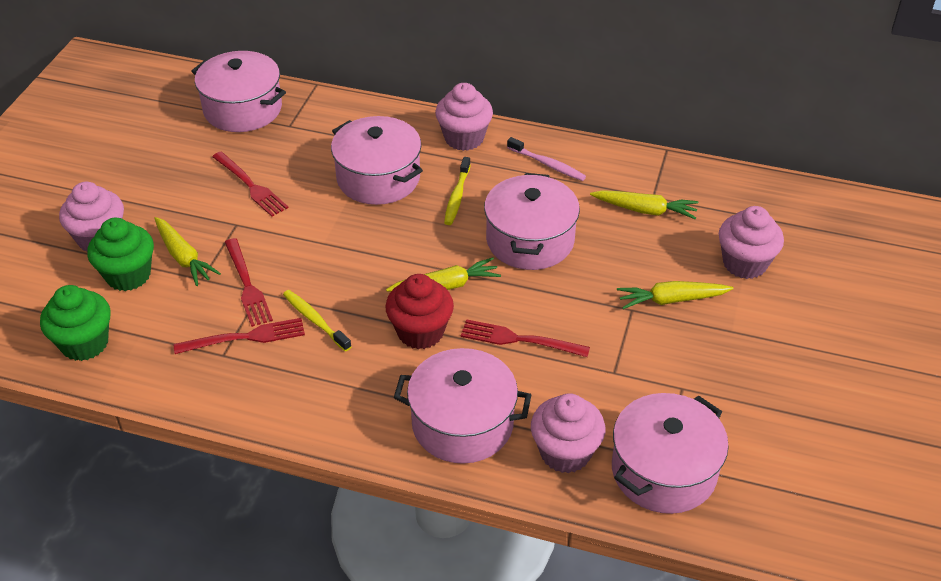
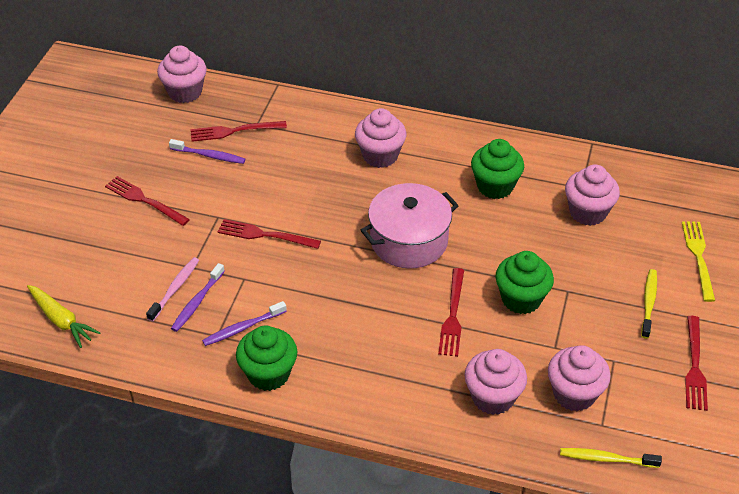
green cupcake: 2 -> 3
pink cupcake: 4 -> 5
pink pot: 5 -> 1
purple toothbrush: 0 -> 3
red cupcake: 1 -> 0
red fork: 4 -> 5
yellow carrot: 4 -> 1
yellow fork: 0 -> 1

